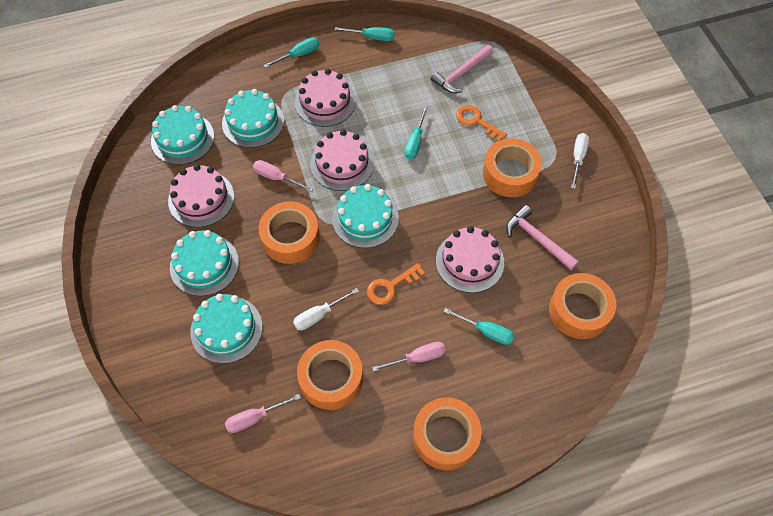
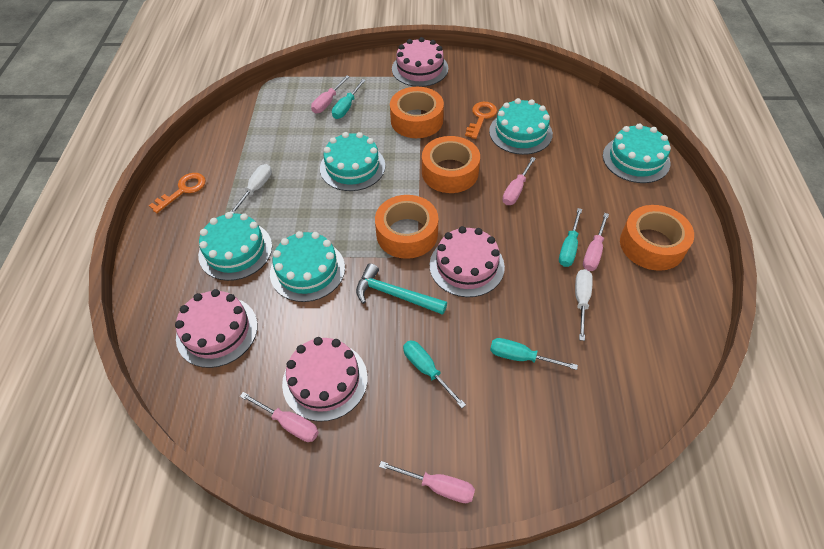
orange tape: 5 -> 4
pink hammer: 2 -> 0
pink screwdriver: 3 -> 5
turquoise hammer: 0 -> 1

